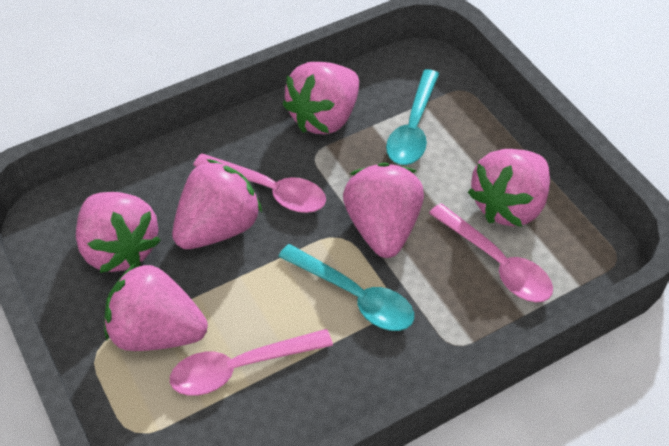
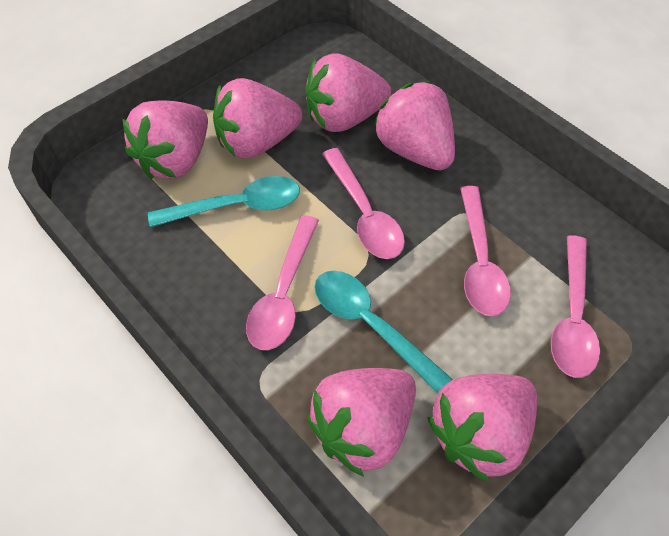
pink spoon: 3 -> 4

